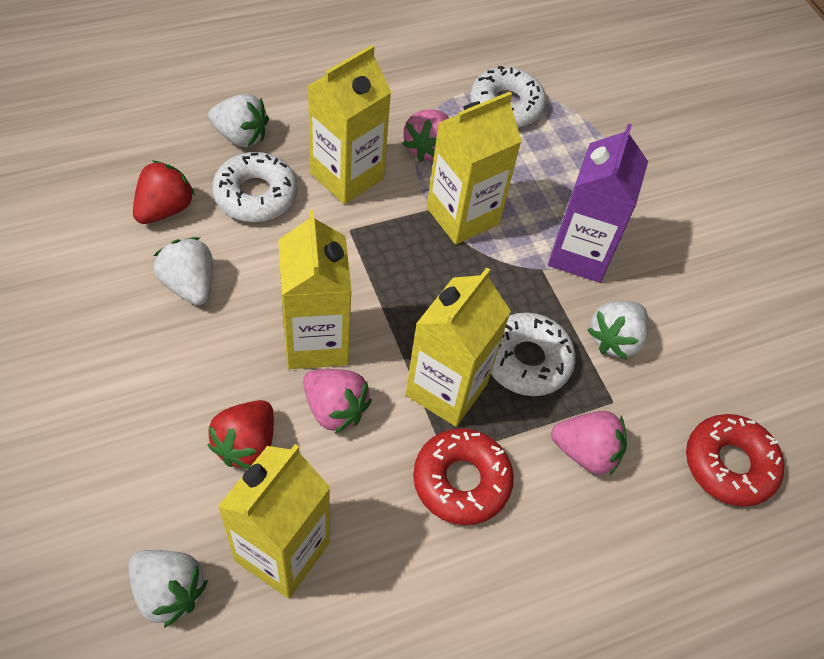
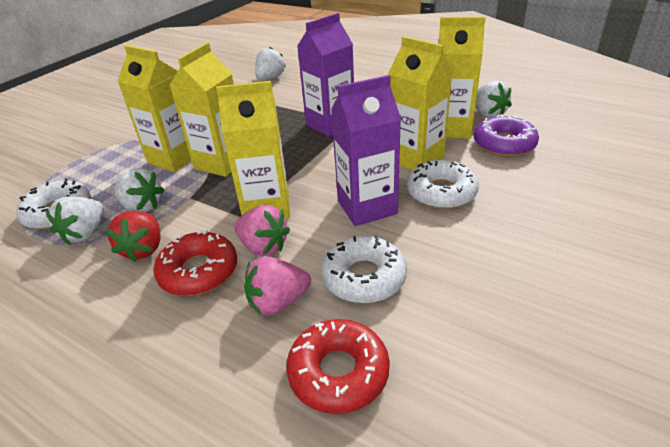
pink strawberry: 3 -> 2
purple carton: 1 -> 2
purple donut: 0 -> 1
red strawberry: 2 -> 1

